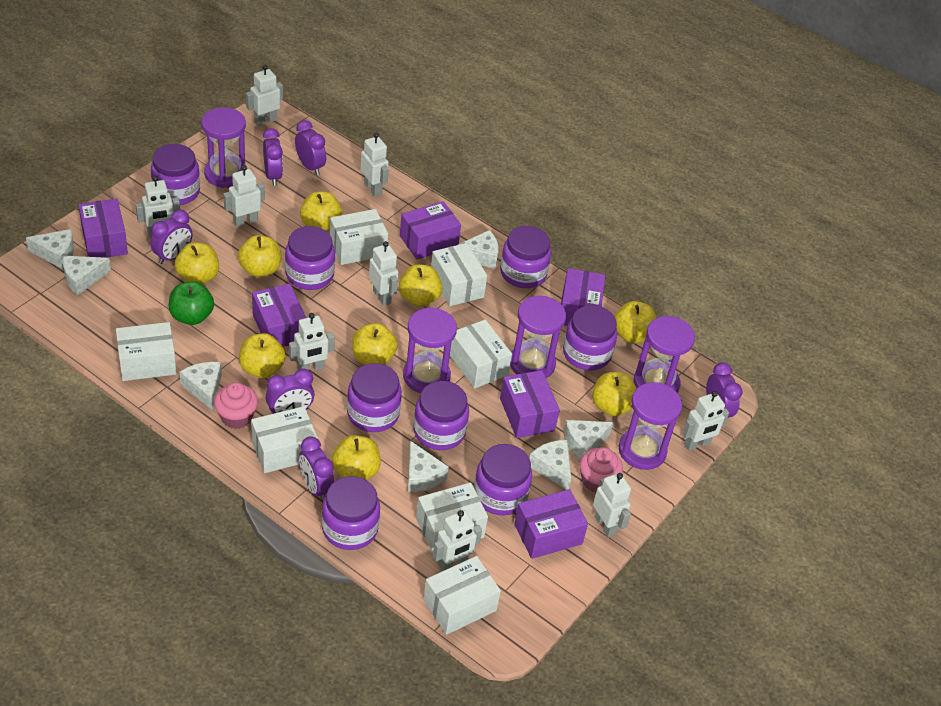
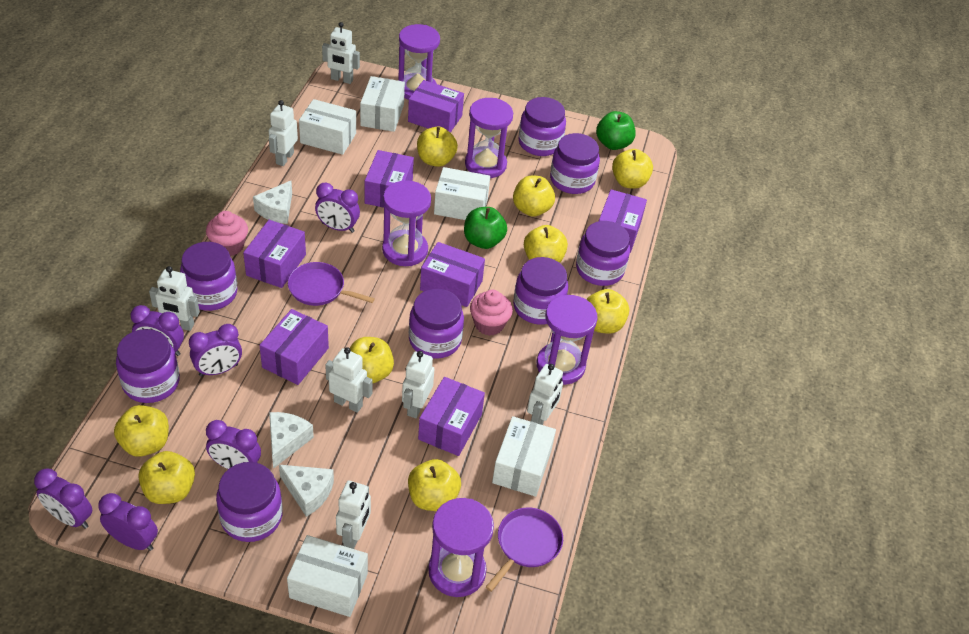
green apple: 1 -> 2
purple box: 6 -> 7
purple pan: 0 -> 2
white box: 7 -> 5
white cheese: 7 -> 3
white robot: 9 -> 7

